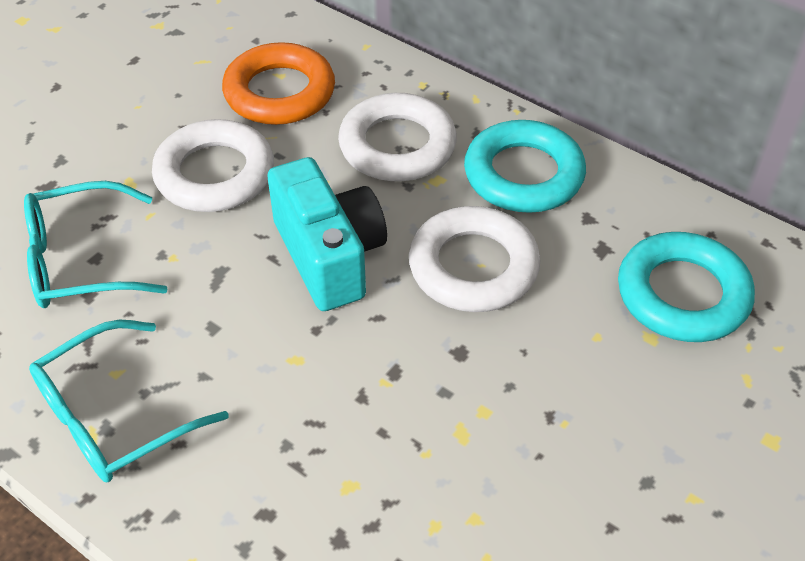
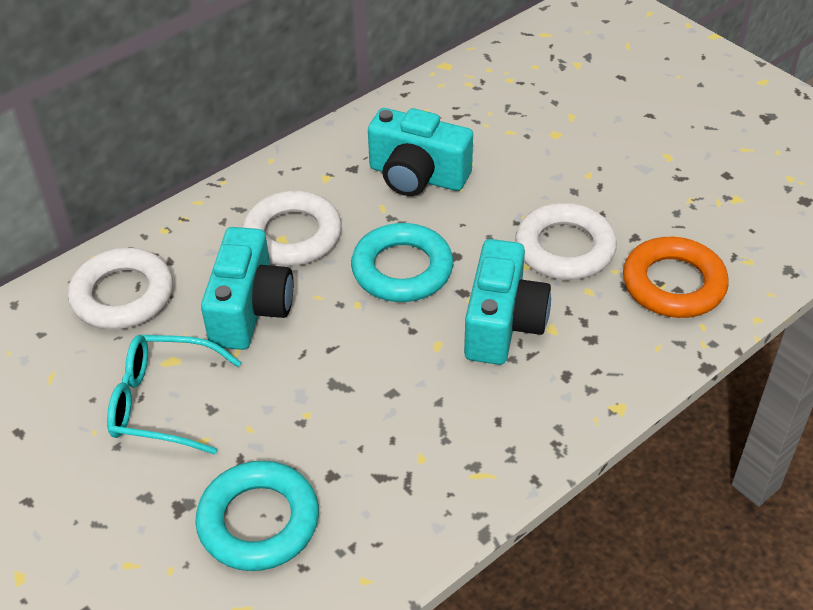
turquoise camera: 1 -> 3
turquoise glasses: 2 -> 1

